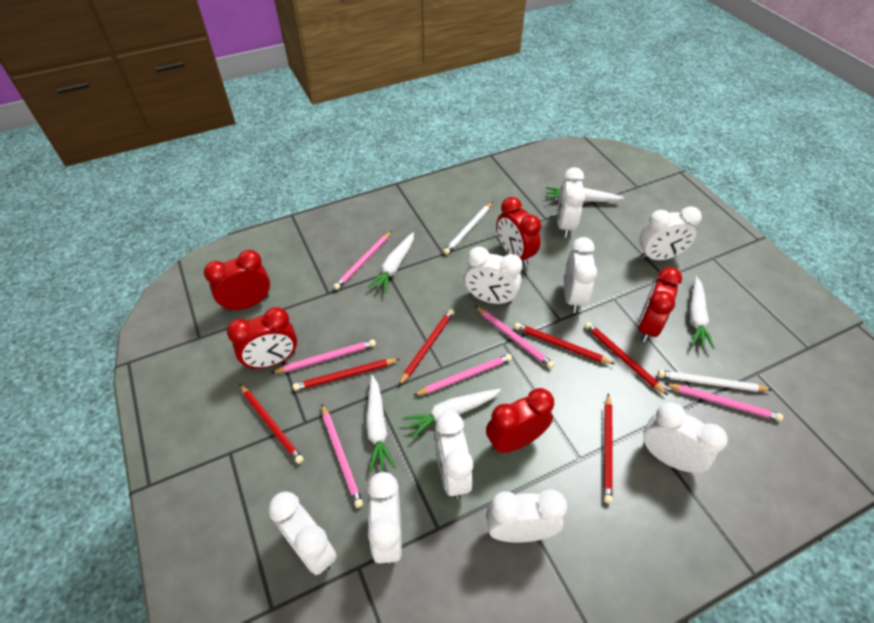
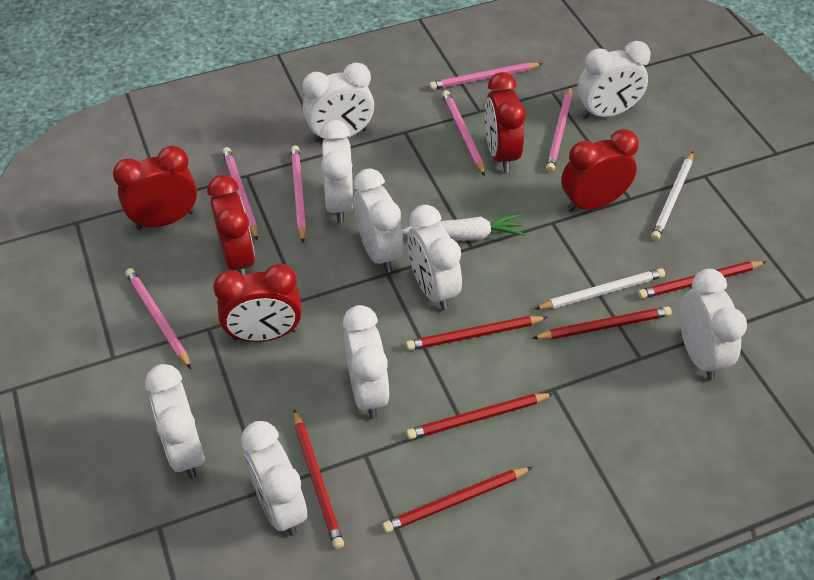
white carrot: 5 -> 1

